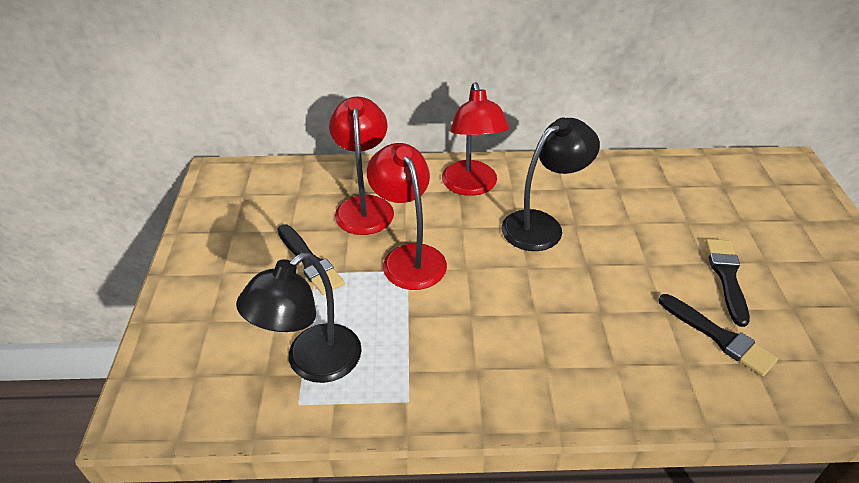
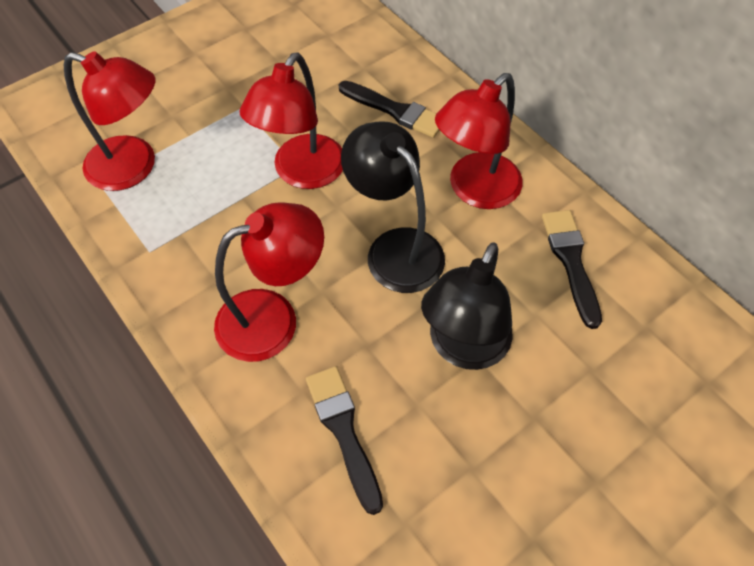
red lamp: 3 -> 4

